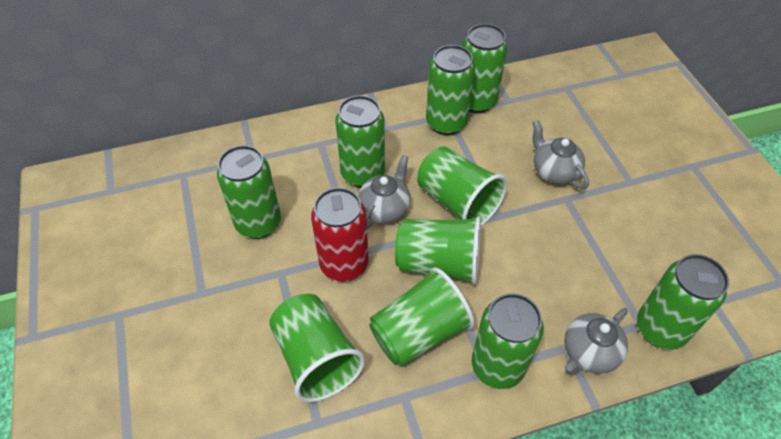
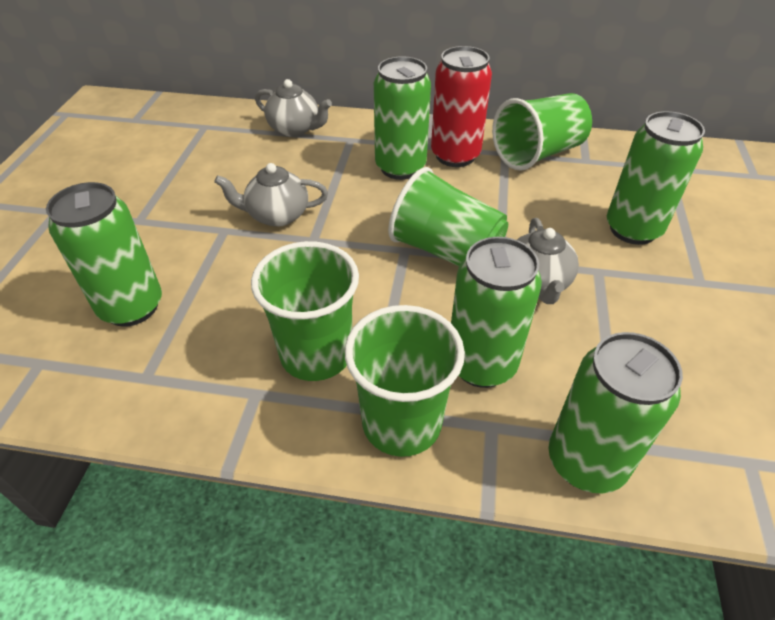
green can: 6 -> 5

